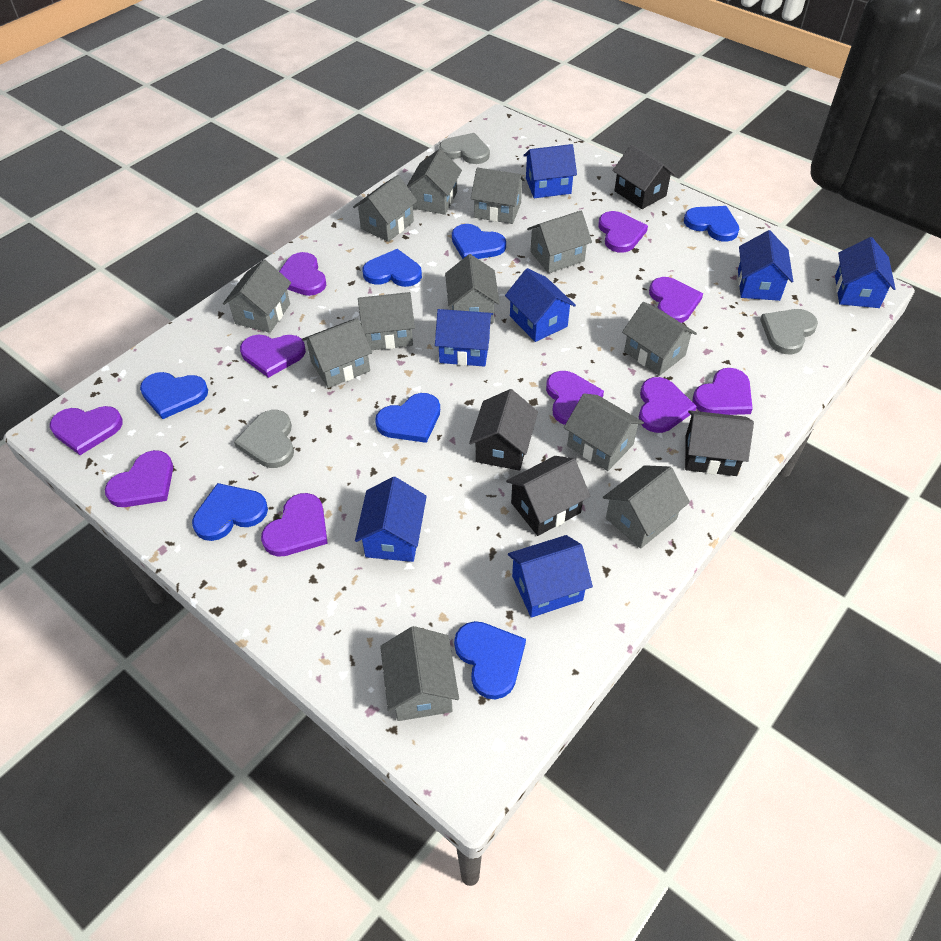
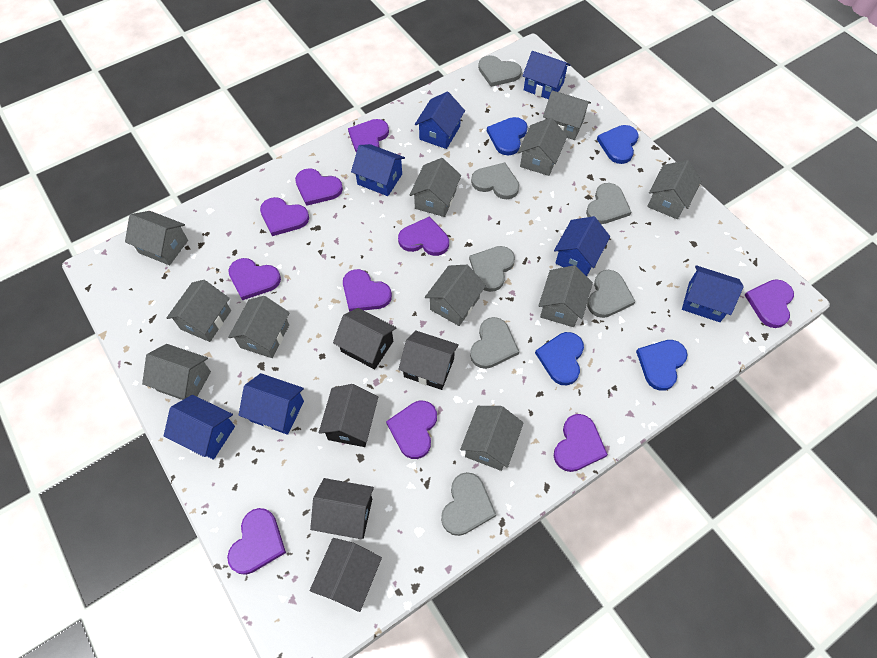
black house: 4 -> 5
blue heart: 7 -> 4
grey heart: 3 -> 7
grey house: 12 -> 11

